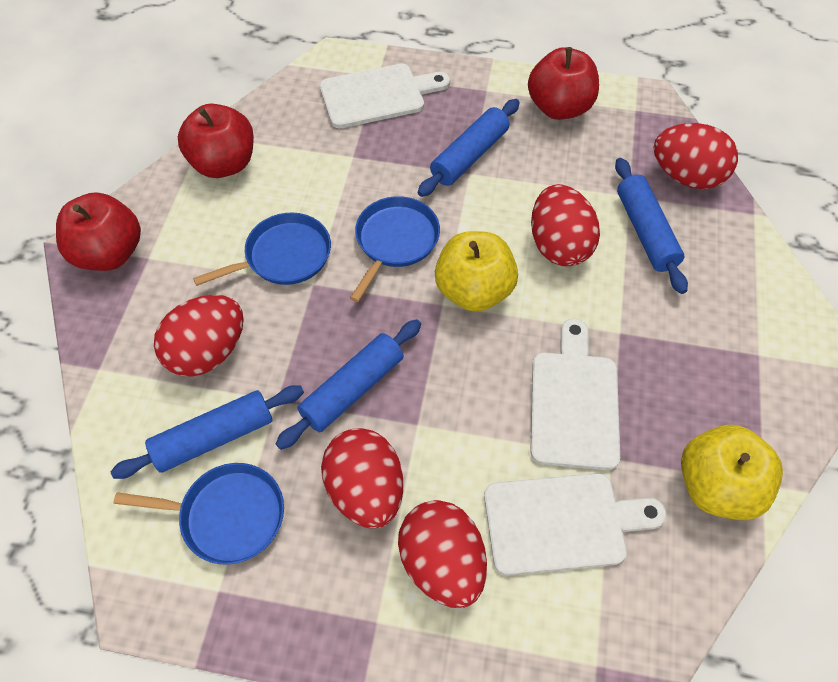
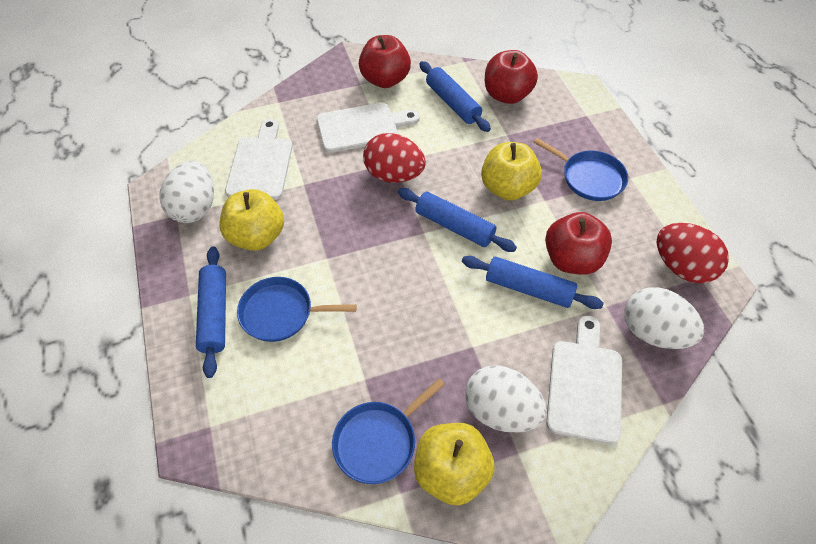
red egg: 5 -> 2
white egg: 0 -> 3
yellow apple: 2 -> 3

